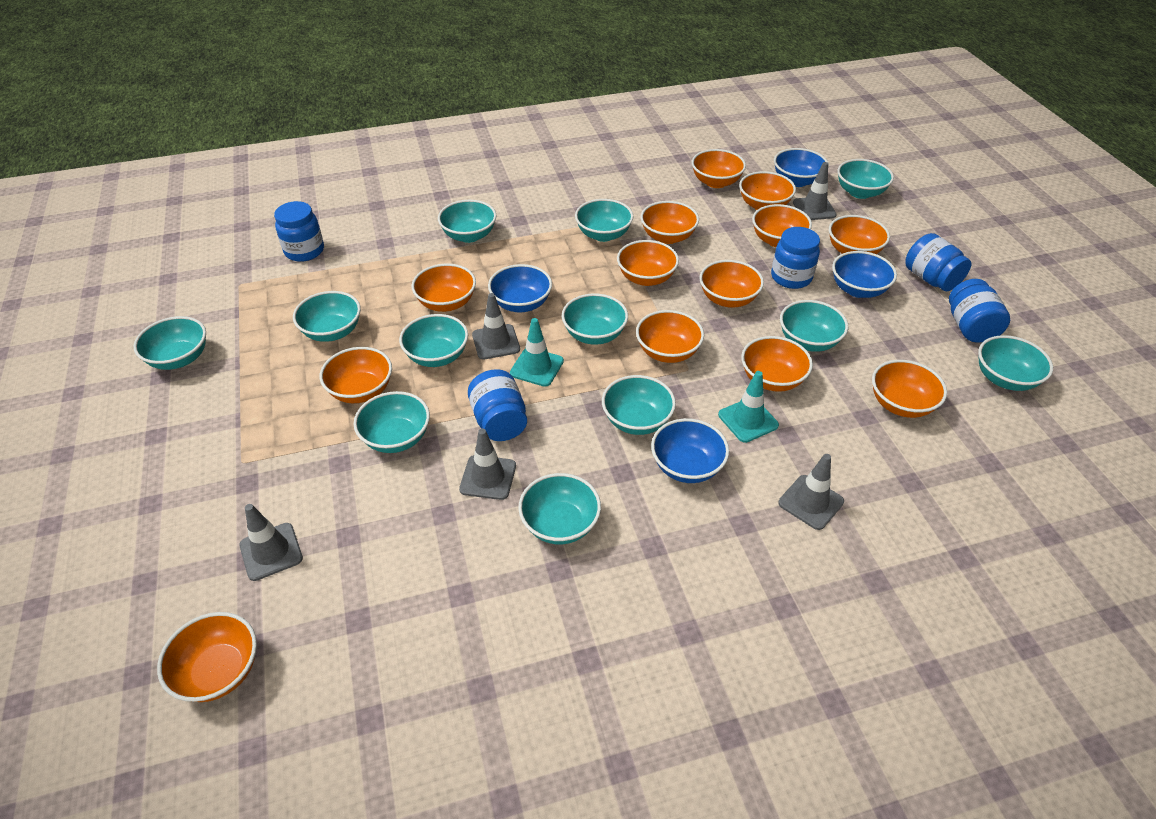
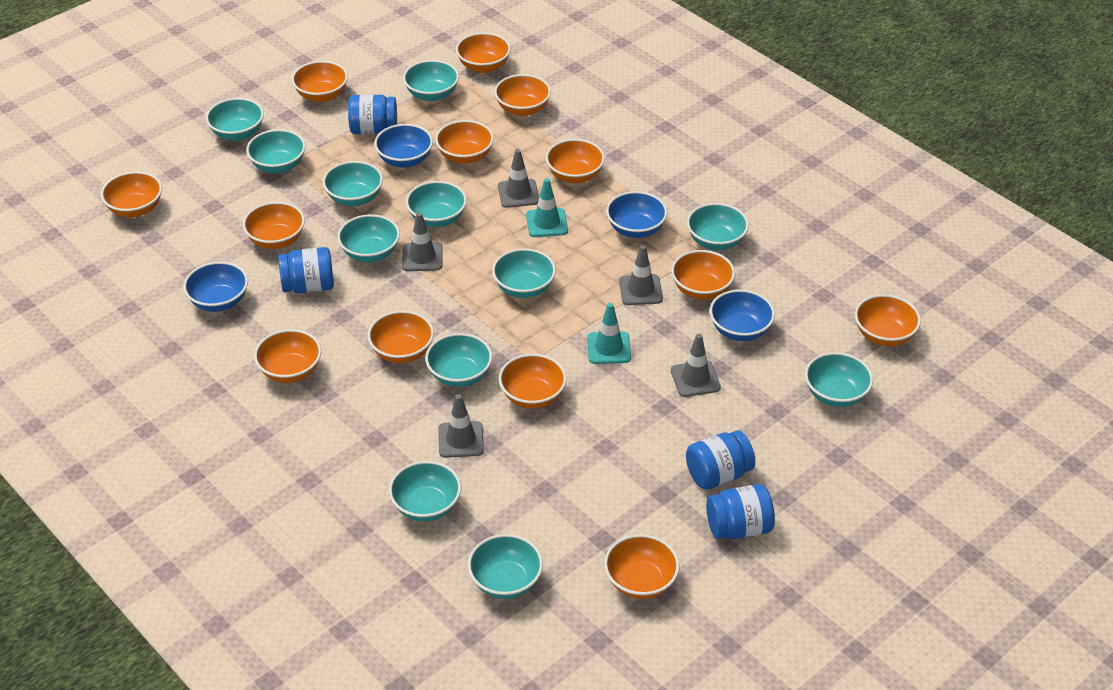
blue jar: 5 -> 4

